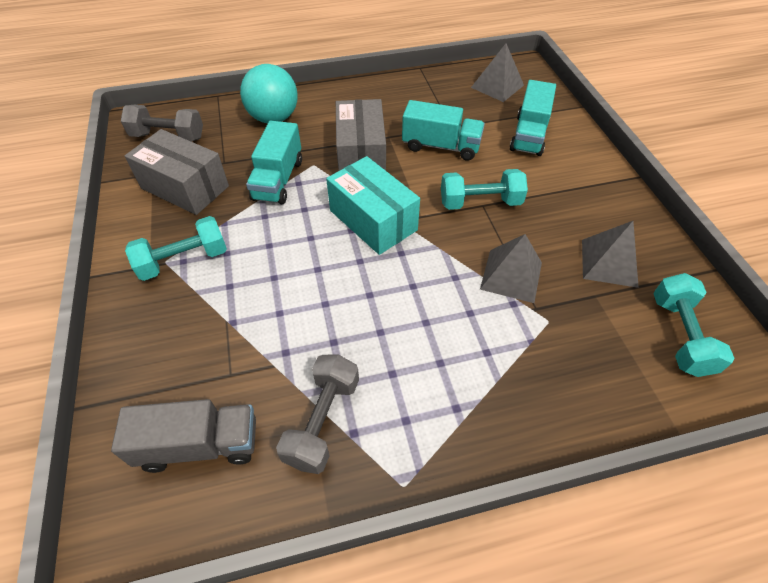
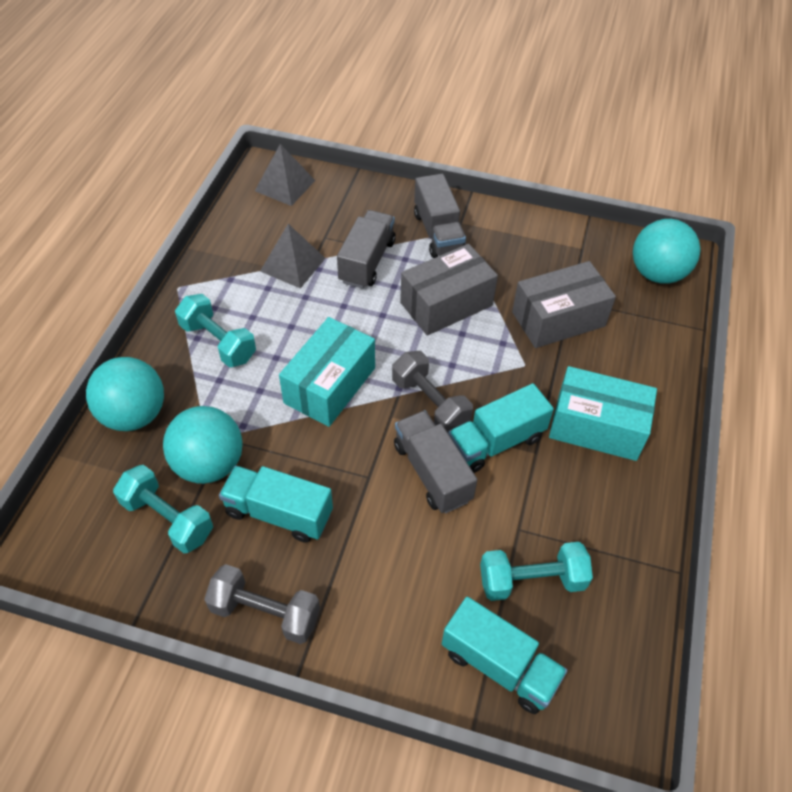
grey pyramid: 3 -> 2
grey truck: 1 -> 3
turquoise ball: 1 -> 3
turquoise box: 1 -> 2

